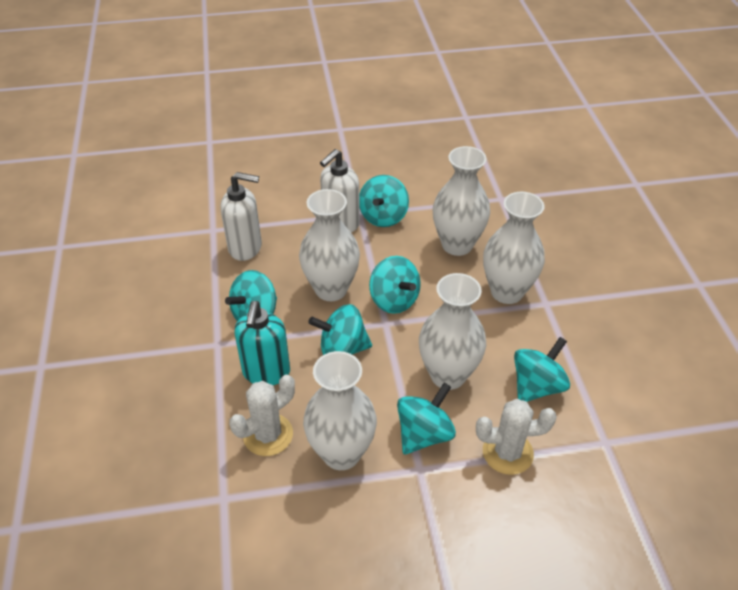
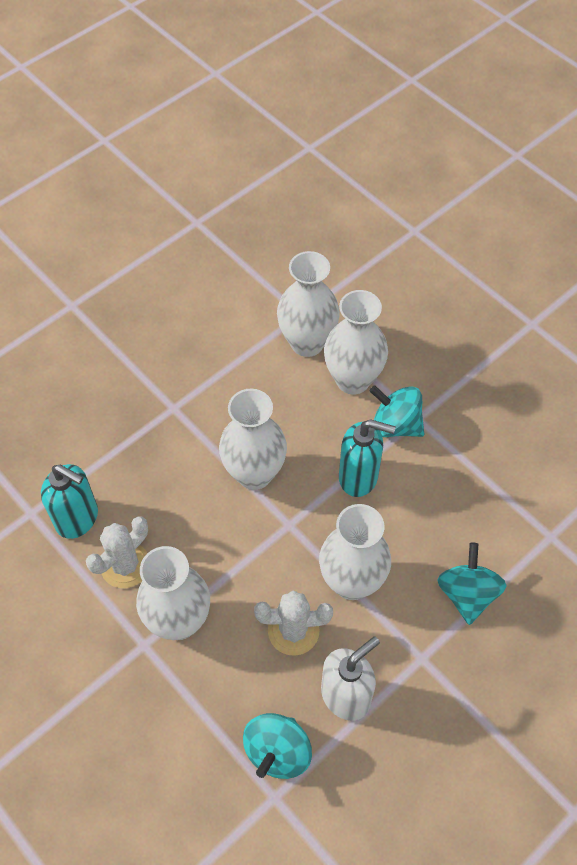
turquoise soap dispenser: 1 -> 2
turquoise spinning top: 6 -> 3
white soap dispenser: 2 -> 1

